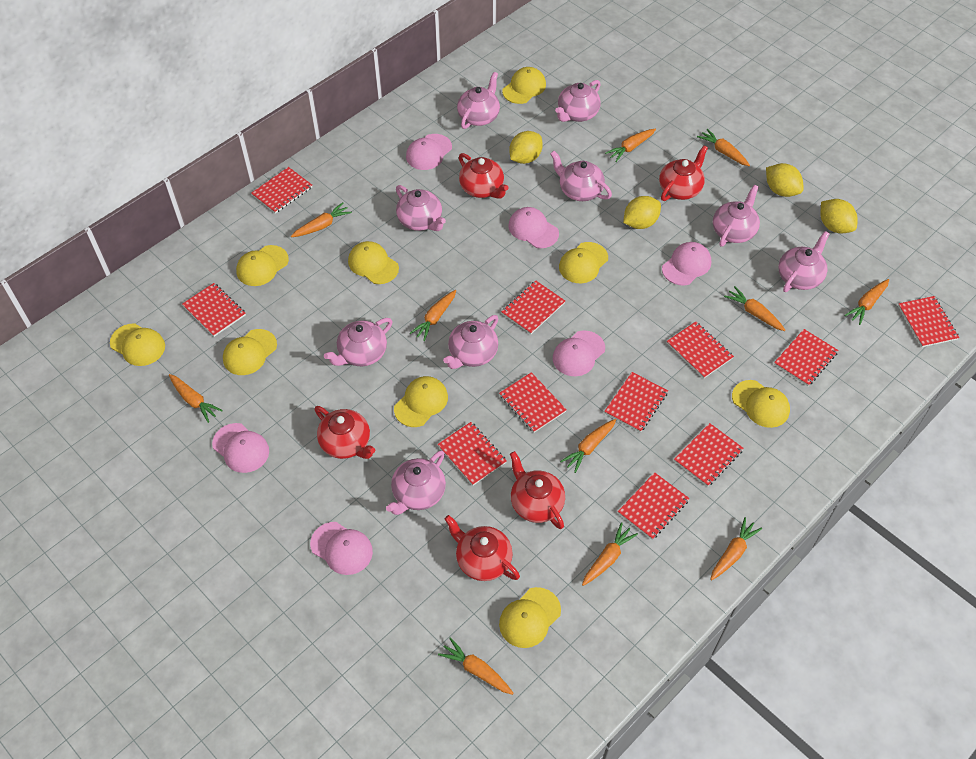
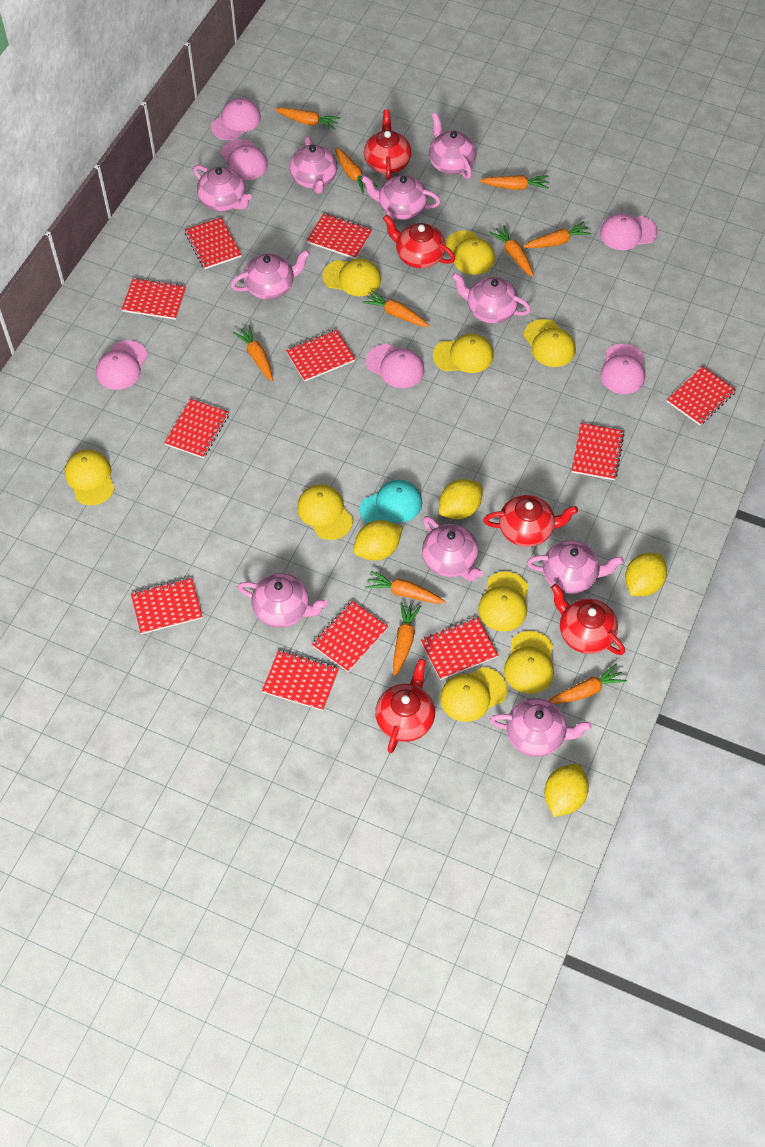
orange carrot: 11 -> 10
pink teapot: 9 -> 10
turquoise cap: 0 -> 1

